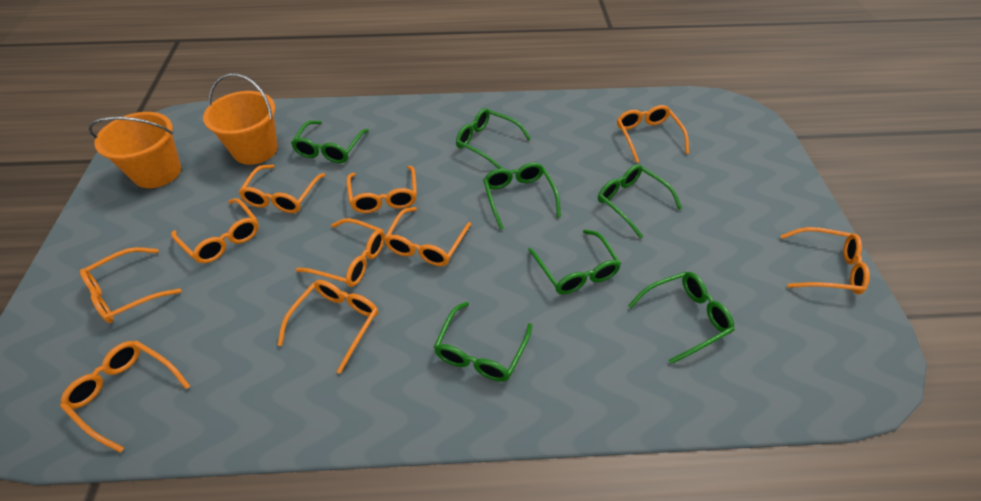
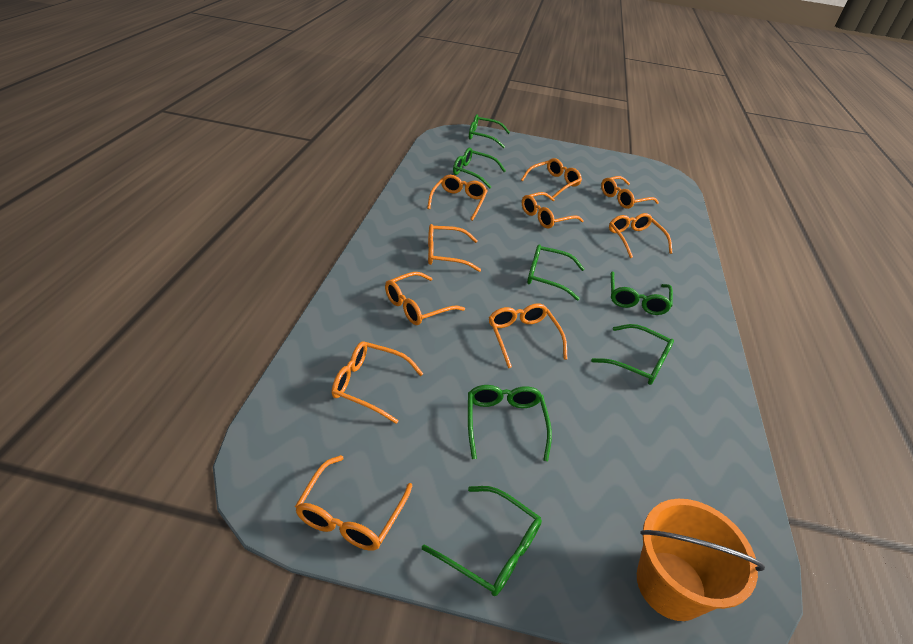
orange bucket: 2 -> 1

